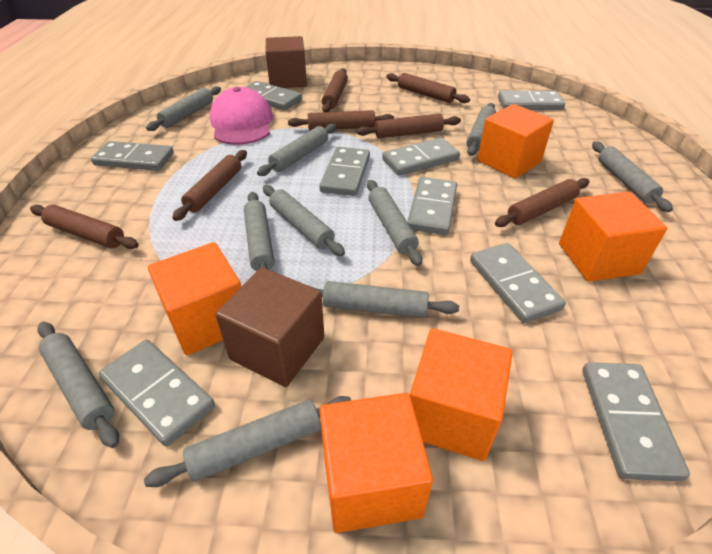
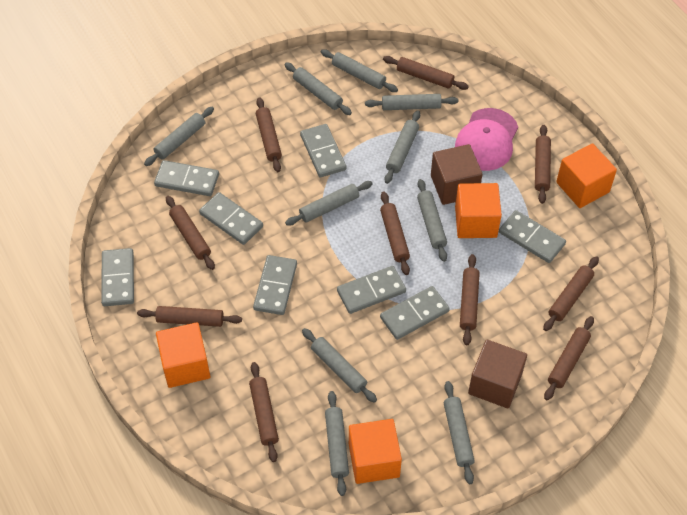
brown rolling pin: 7 -> 10
grey domino: 9 -> 8
orange cube: 5 -> 4

